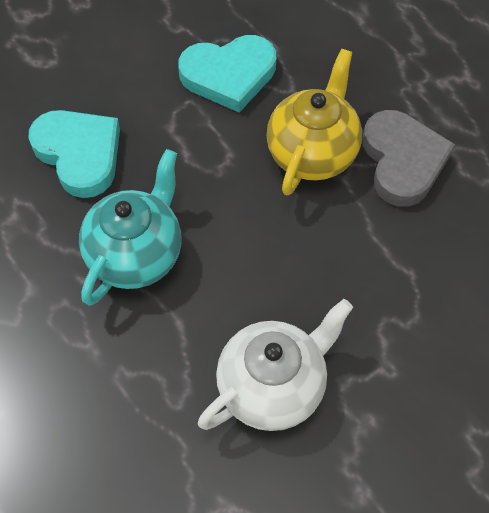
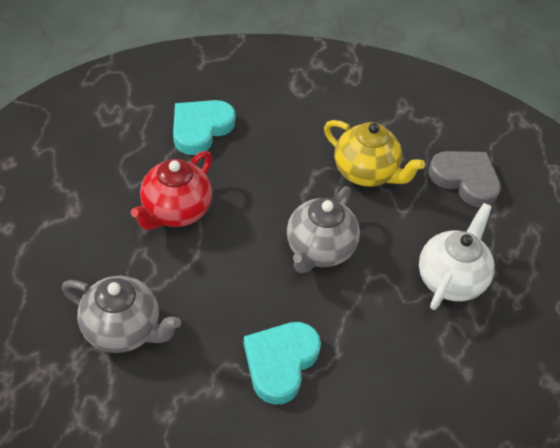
grey teapot: 0 -> 2
red teapot: 0 -> 1
turquoise teapot: 1 -> 0

